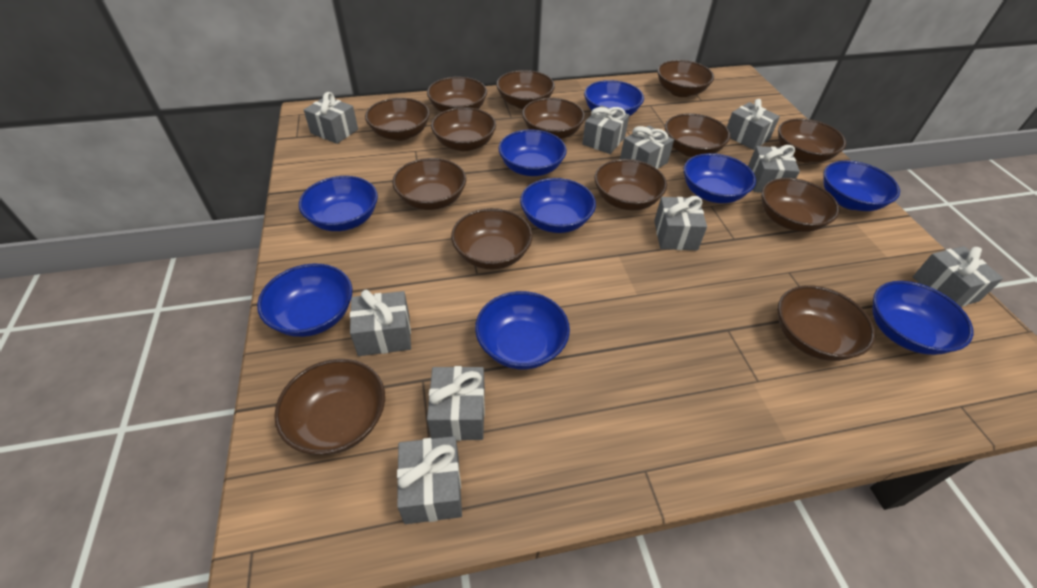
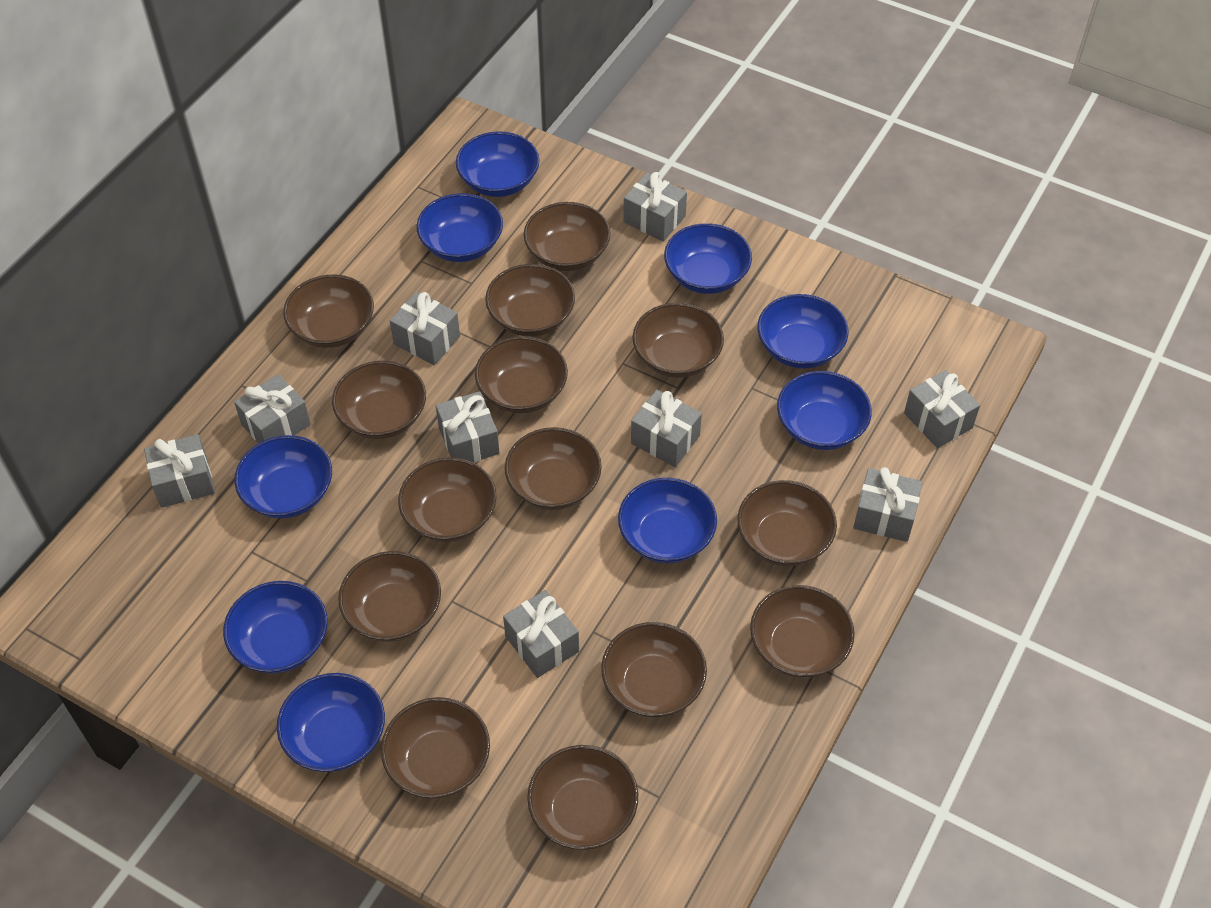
grey gift: 10 -> 9

